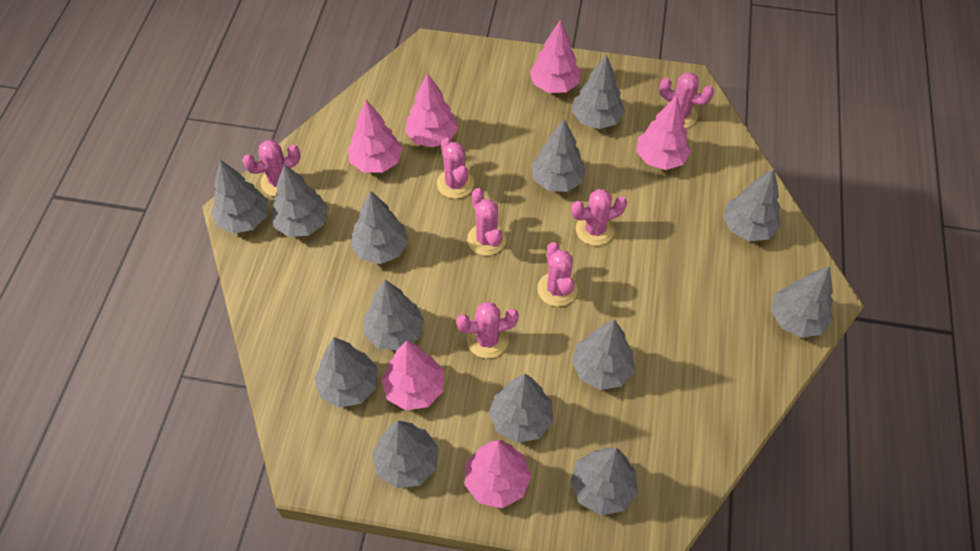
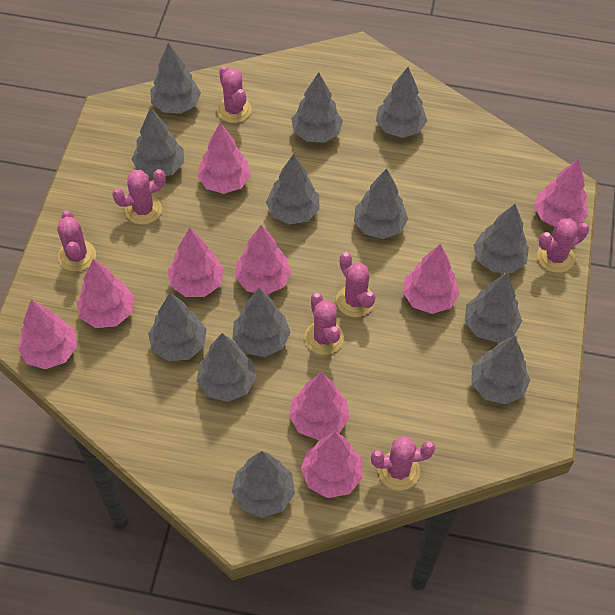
pink tree: 6 -> 9

